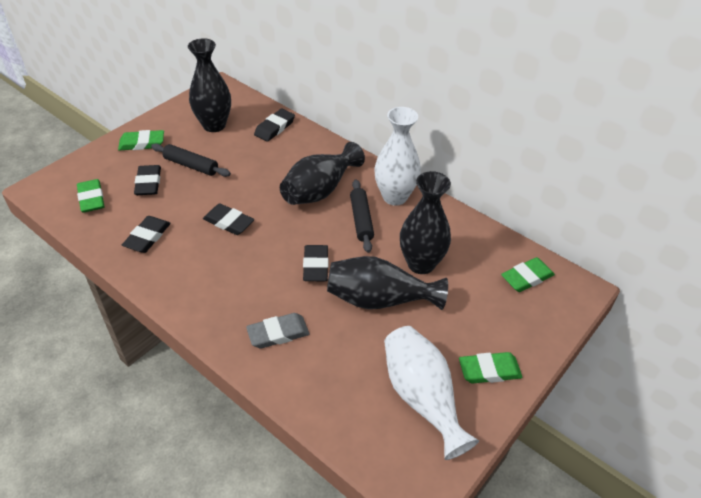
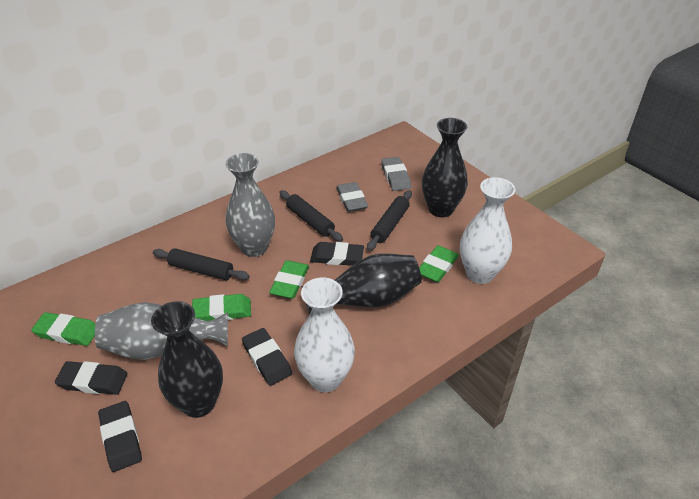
black eraser: 5 -> 4
black rolling pin: 2 -> 3
black vase: 4 -> 3
grey eraser: 1 -> 2
grey vase: 0 -> 2

